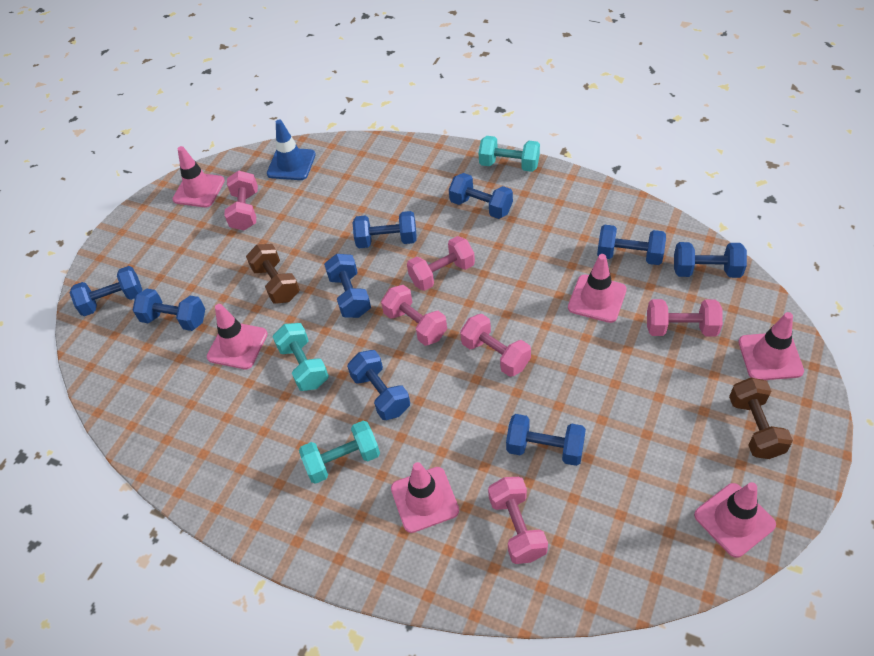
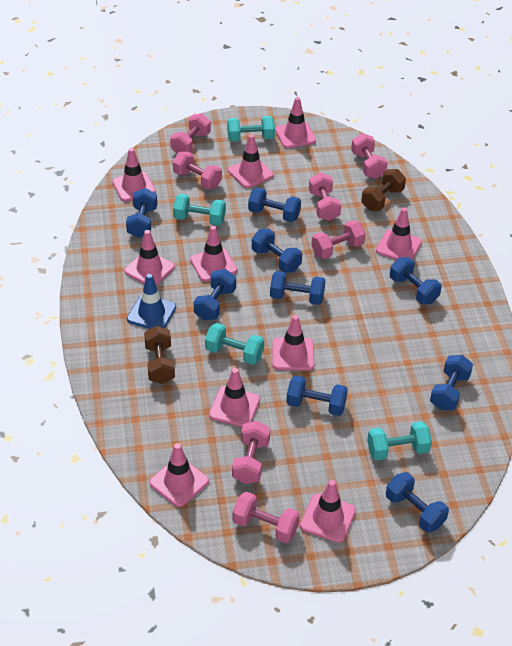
pink dumbbell: 6 -> 7
pink traffic cone: 6 -> 10
turquoise dumbbell: 3 -> 4

